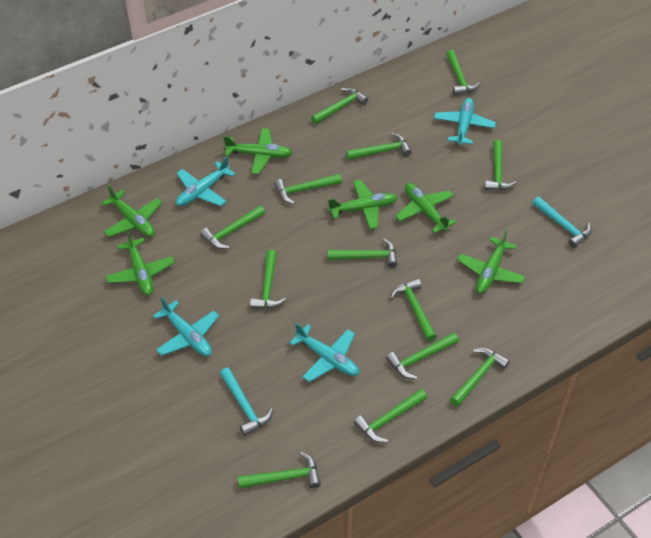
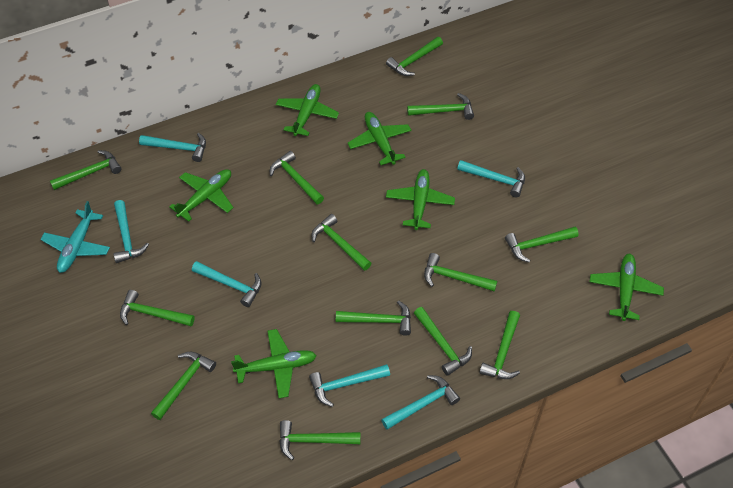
turquoise hammer: 2 -> 6
turquoise plane: 4 -> 1

